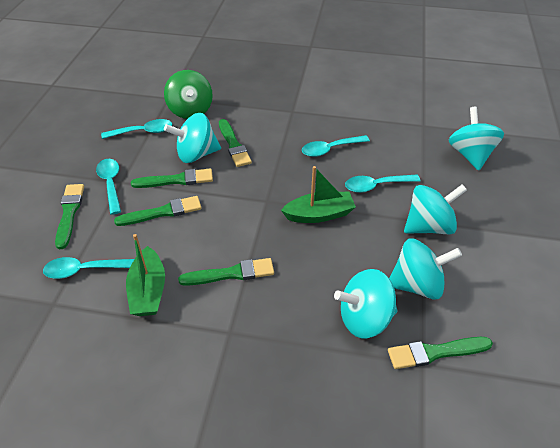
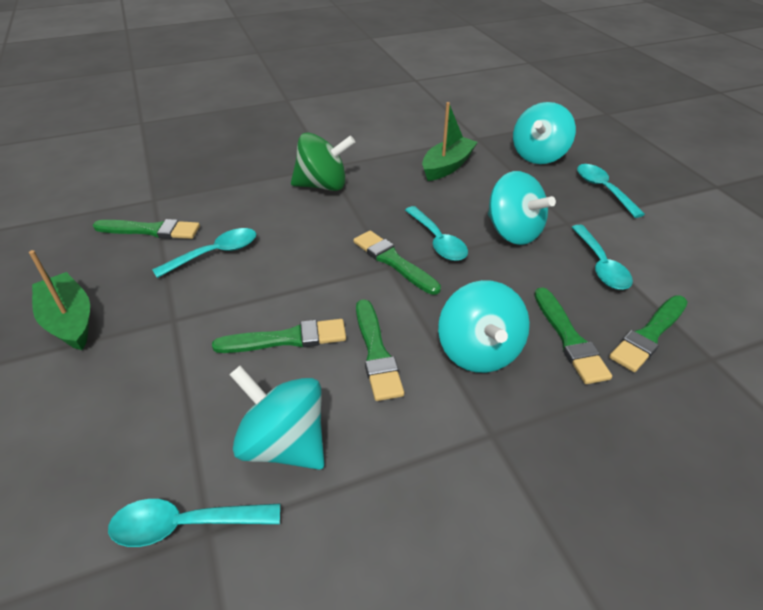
turquoise spinning top: 5 -> 4

